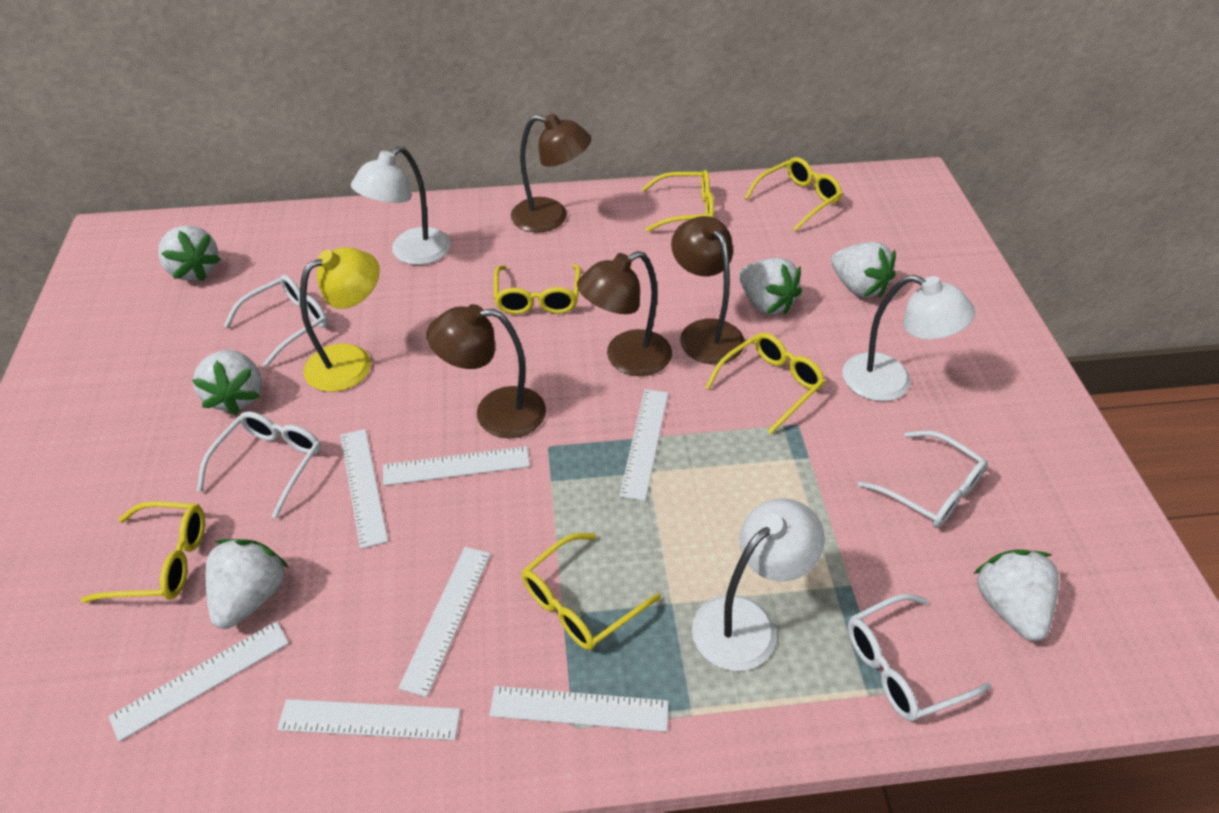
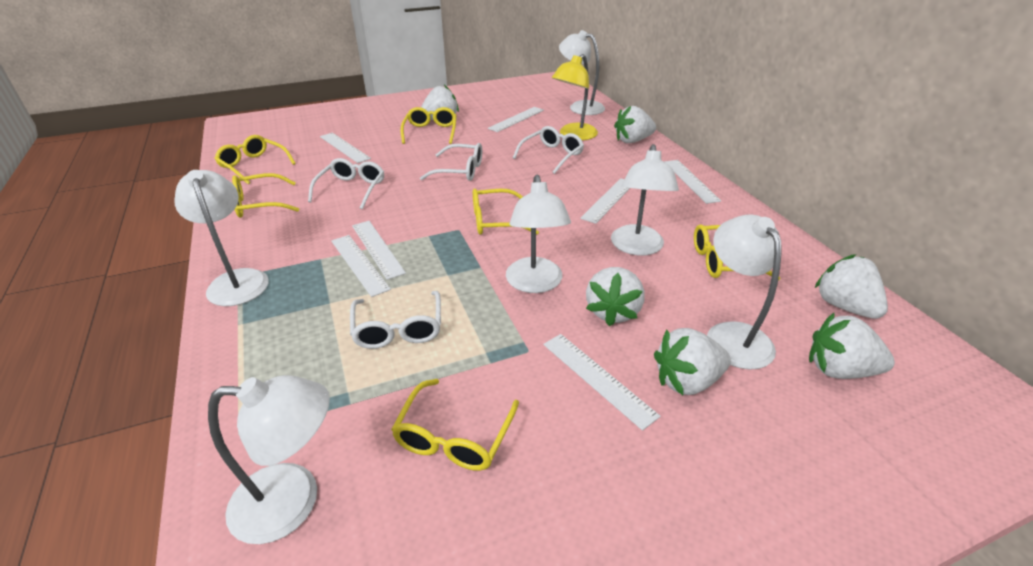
brown lamp: 4 -> 0
white lamp: 3 -> 6

